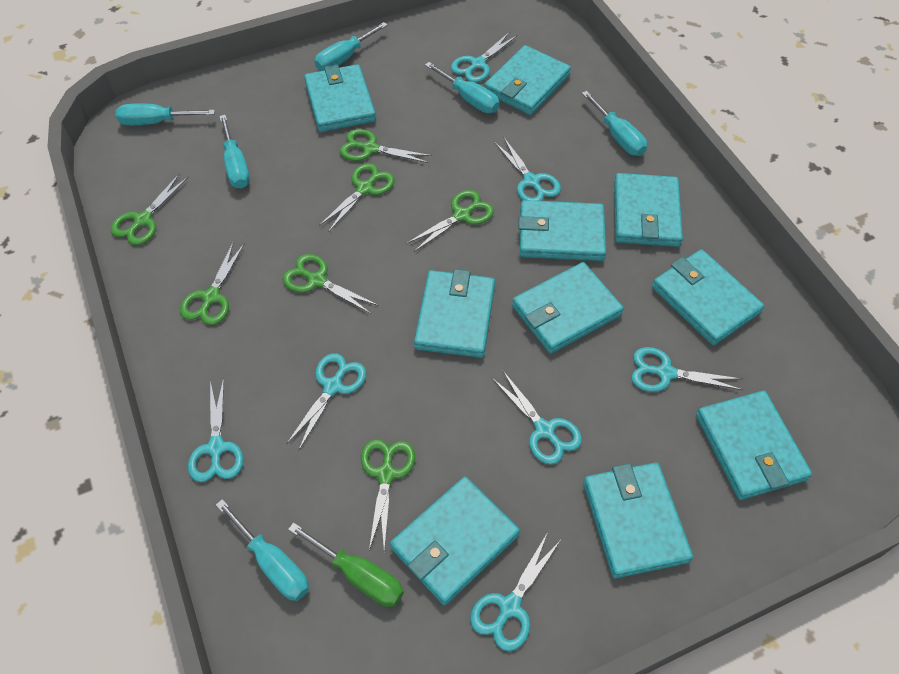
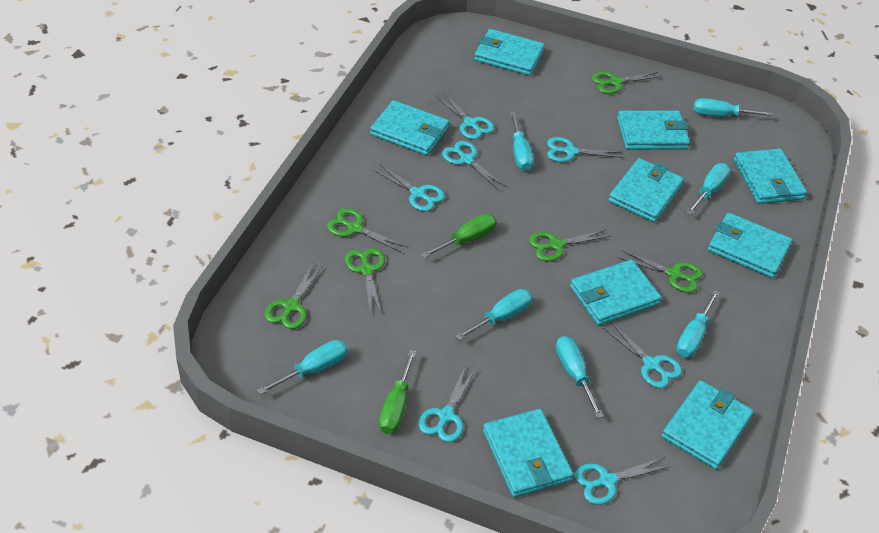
green scissors: 7 -> 6
green screwdriver: 1 -> 2
turquoise screwdriver: 6 -> 7
turquoise wallet: 10 -> 9

